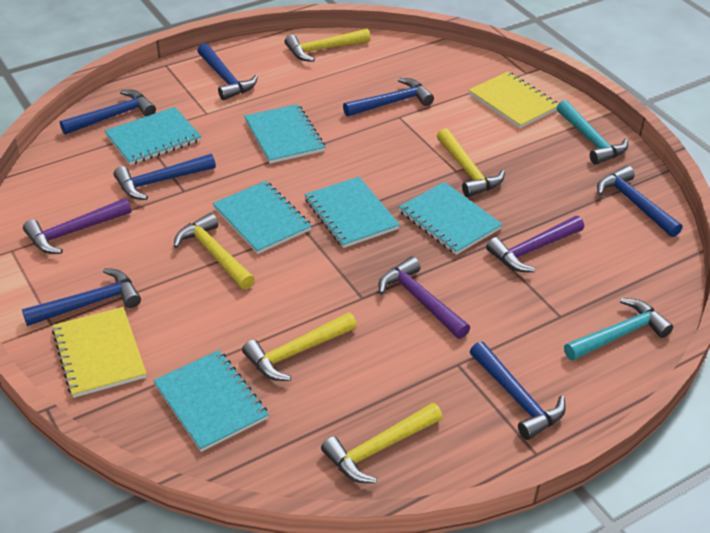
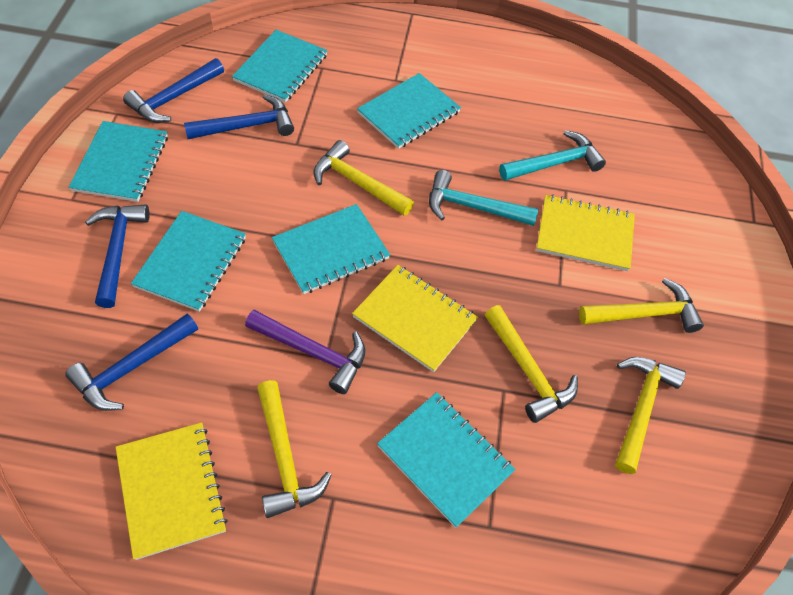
blue hammer: 7 -> 4
purple hammer: 3 -> 1
yellow notebook: 2 -> 3

